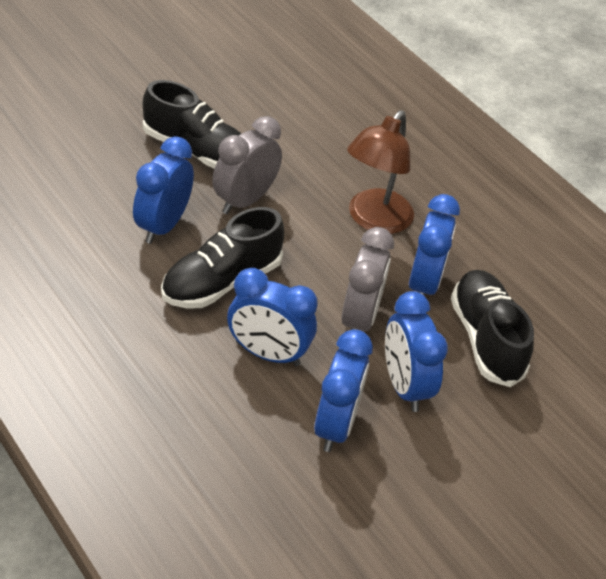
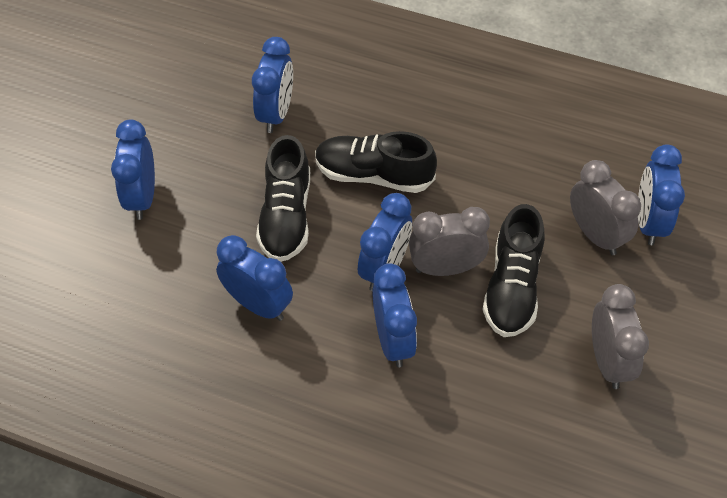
blue clock: 5 -> 6
brown lamp: 1 -> 0
grey clock: 2 -> 3

